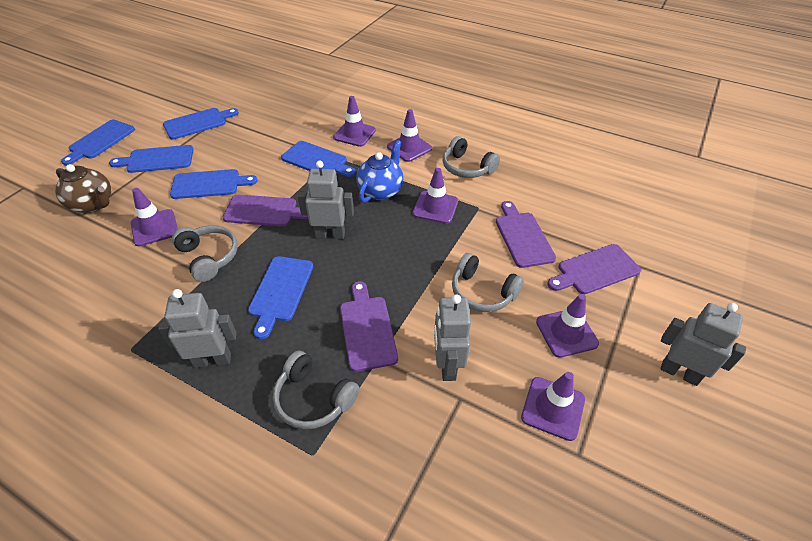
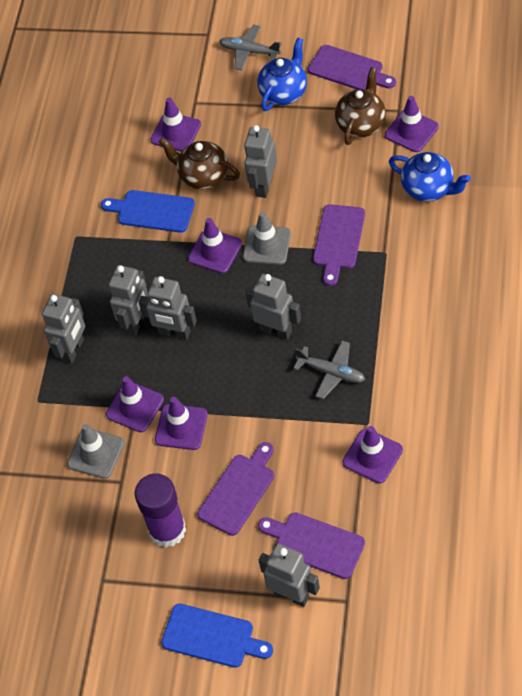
blue cutting board: 6 -> 2
blue teapot: 1 -> 2
brown teapot: 1 -> 2
grey headphones: 4 -> 0
grey plane: 0 -> 2
grey robot: 4 -> 6
grey traffic cone: 0 -> 2
purple glue stick: 0 -> 1

